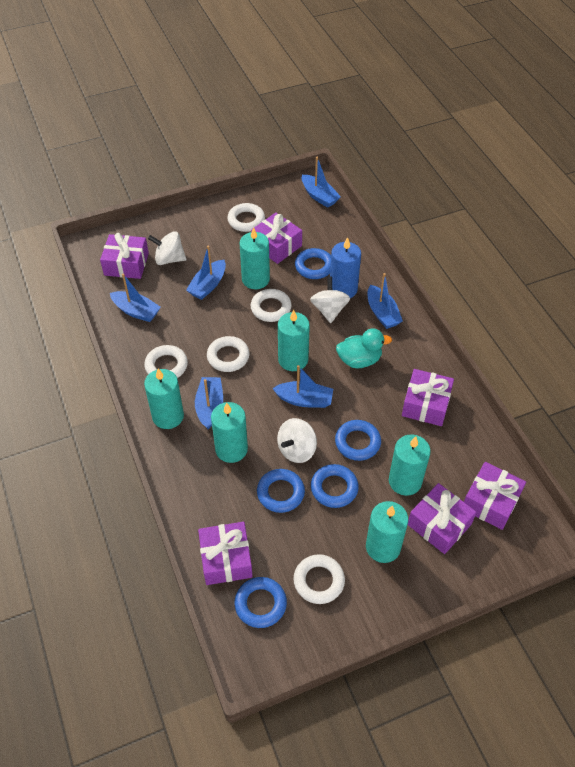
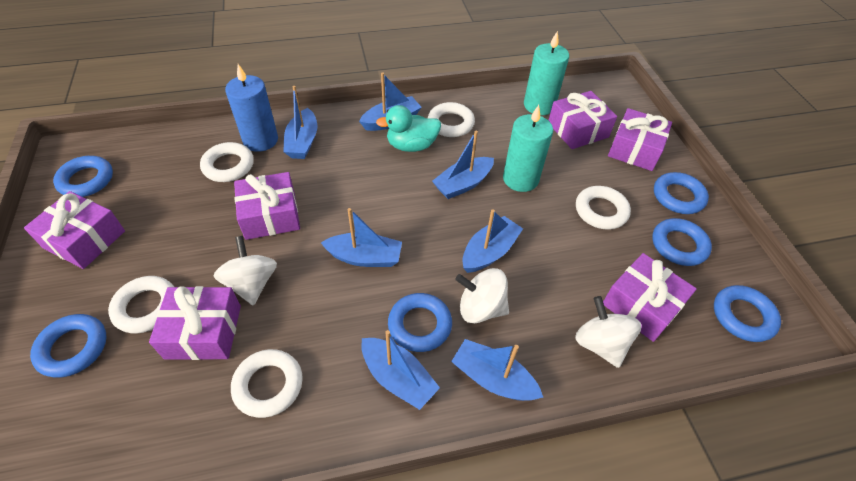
blue boat: 6 -> 7
blue ring: 5 -> 6
turquoise candle: 6 -> 2

